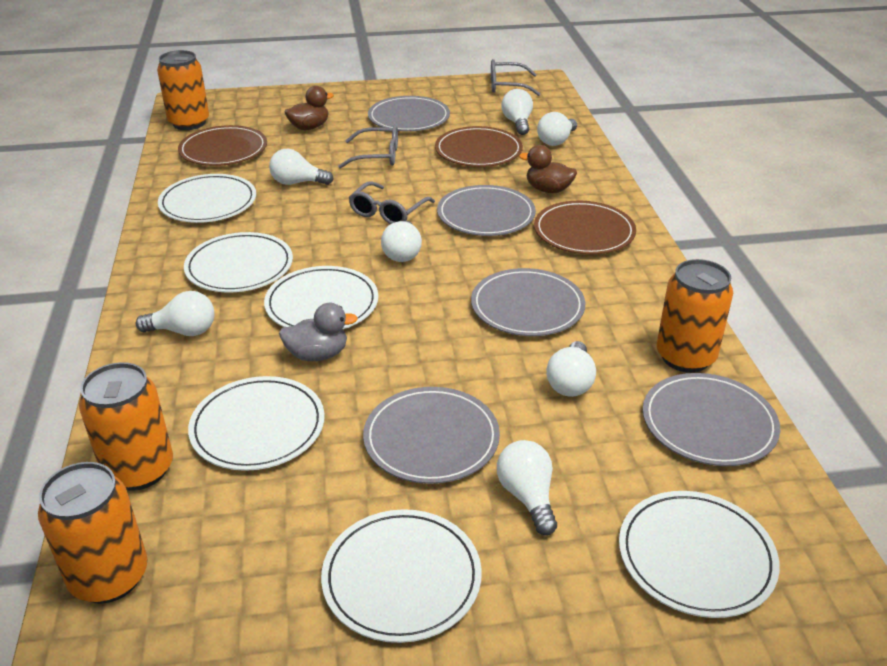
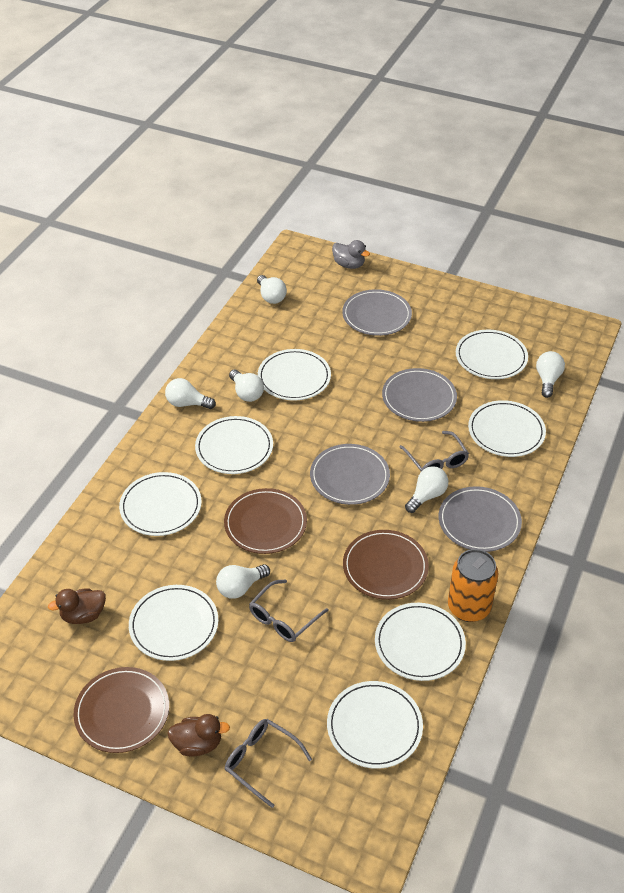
grey plate: 5 -> 4
orange can: 4 -> 1
white light bulb: 7 -> 6
white plate: 6 -> 8

